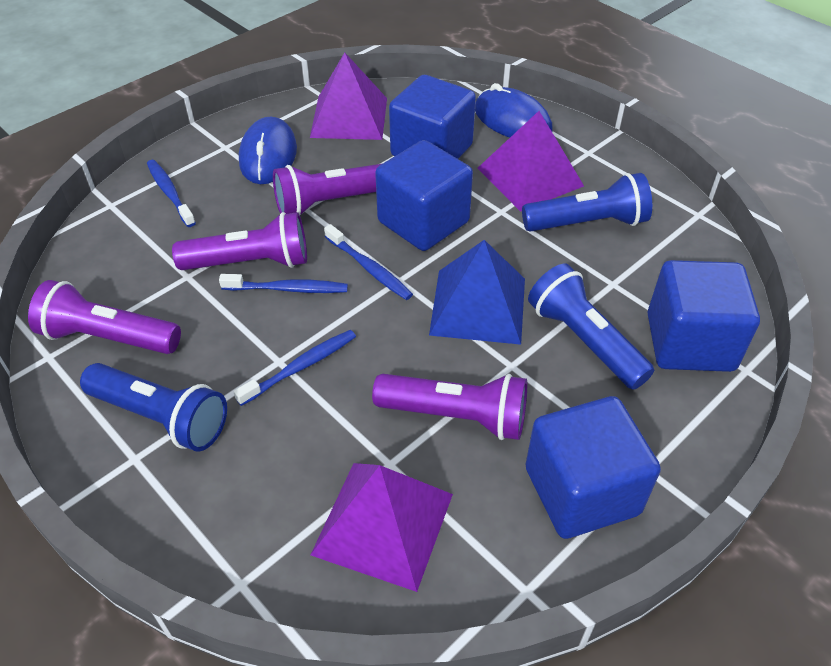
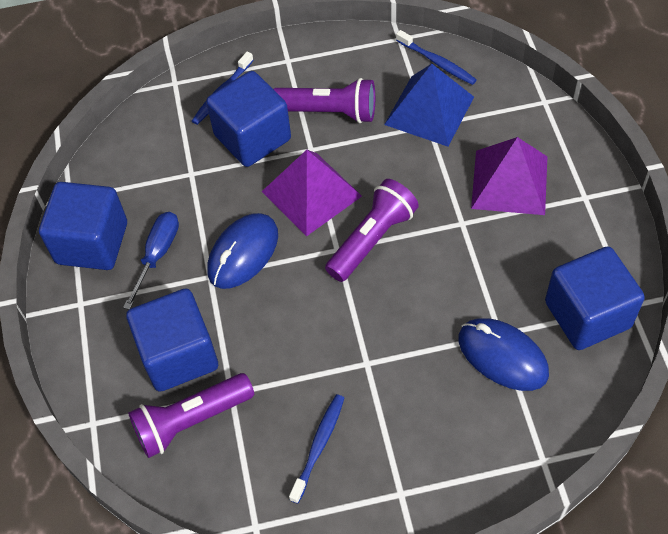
blue flashlight: 3 -> 0
blue screwdriver: 0 -> 1
blue toothbrush: 4 -> 3
purple flashlight: 4 -> 3
purple pyramid: 3 -> 2

